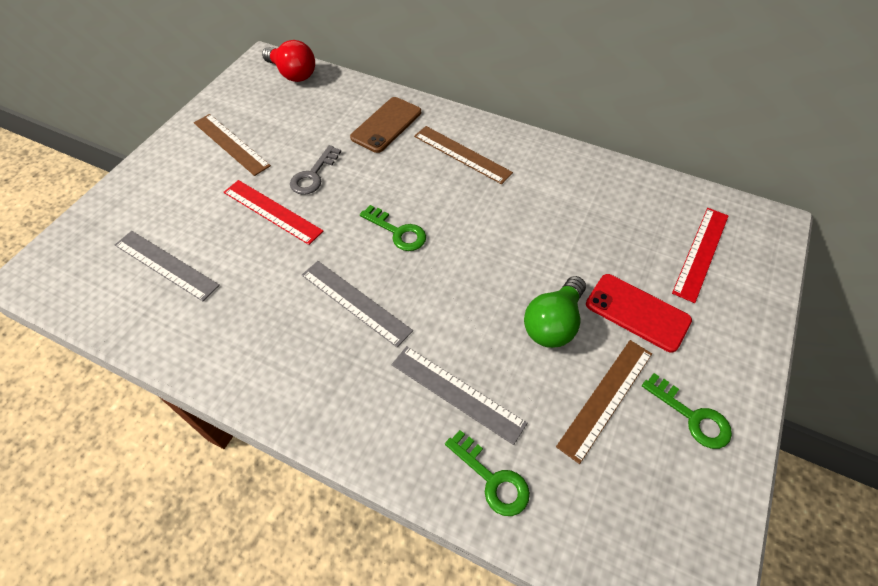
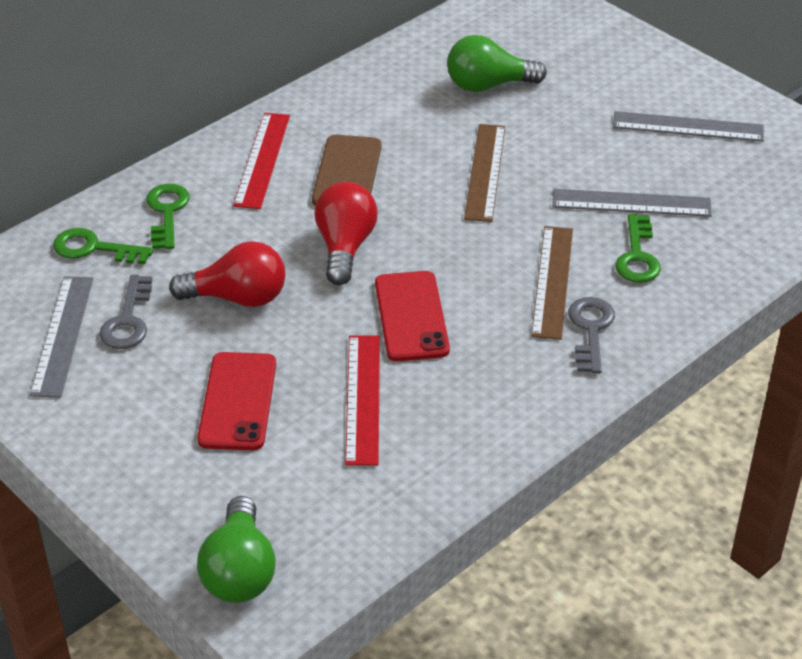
brown ruler: 3 -> 2
green light bulb: 1 -> 2
grey key: 1 -> 2
red light bulb: 1 -> 2
red phone: 1 -> 2

